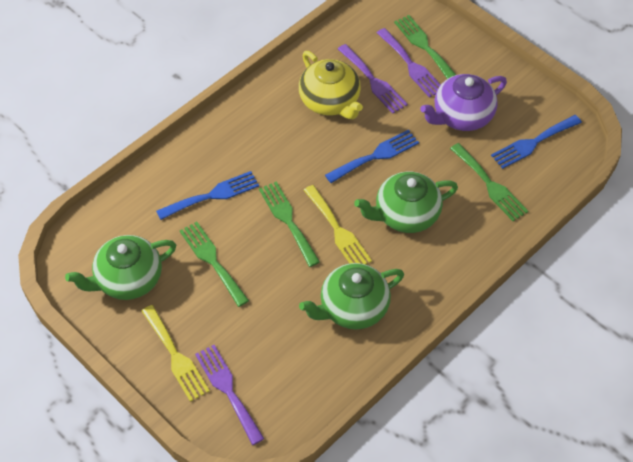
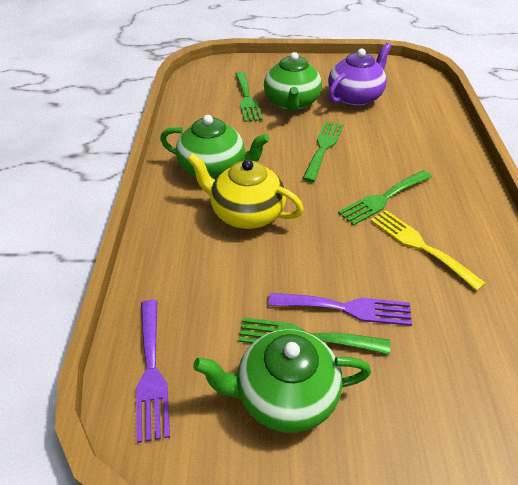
blue fork: 3 -> 0
purple fork: 3 -> 2
yellow fork: 2 -> 1

